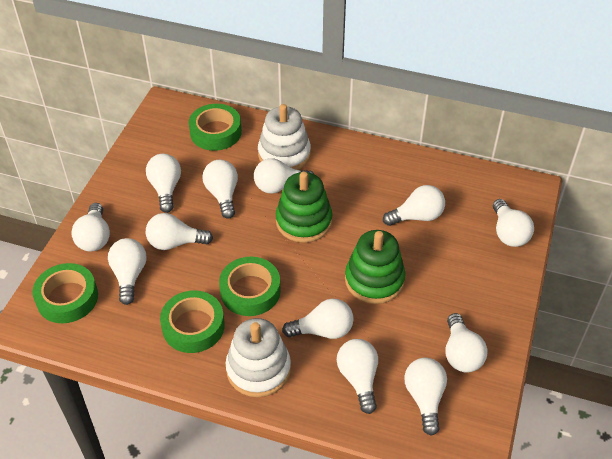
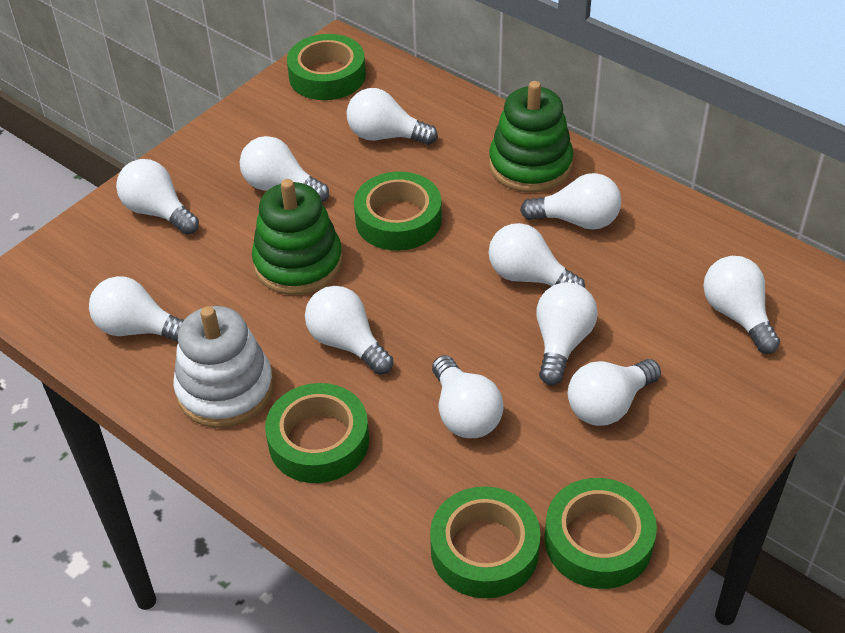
green tape: 4 -> 5
white light bulb: 12 -> 11
white stacking toy: 2 -> 1

